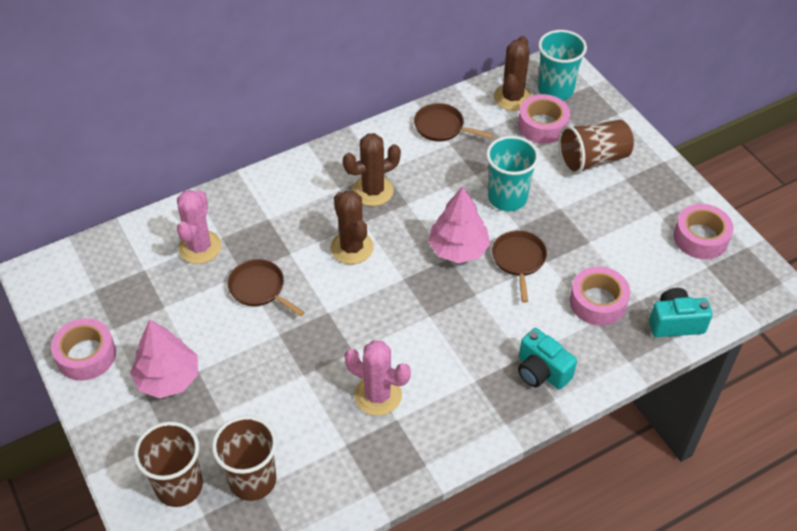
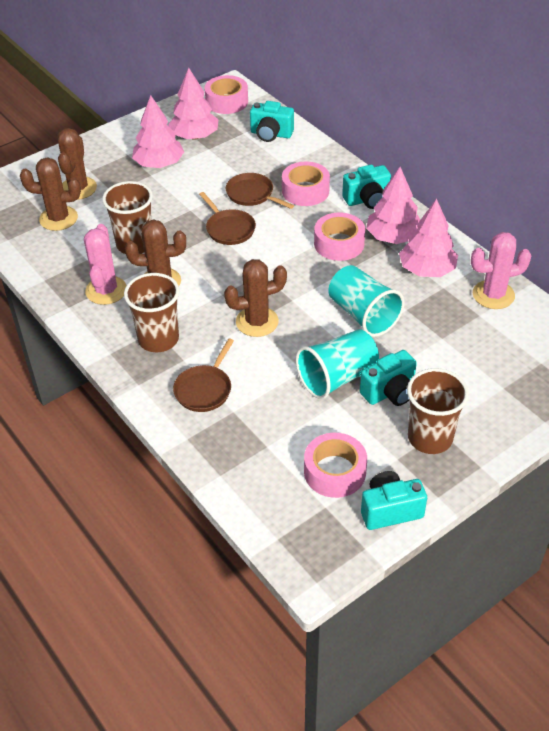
brown cactus: 3 -> 4
pink tree: 2 -> 4
turquoise camera: 2 -> 4

